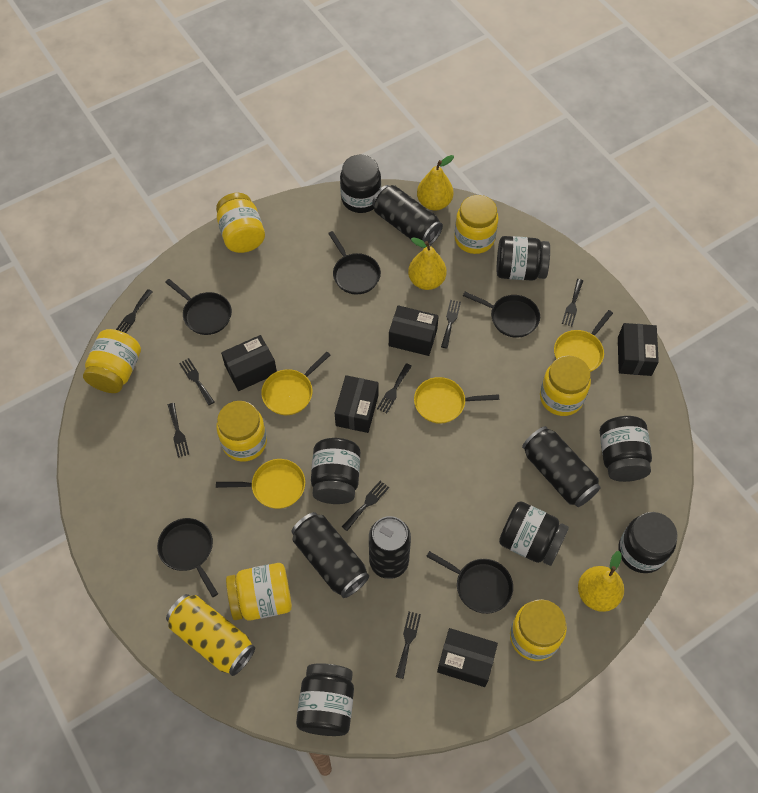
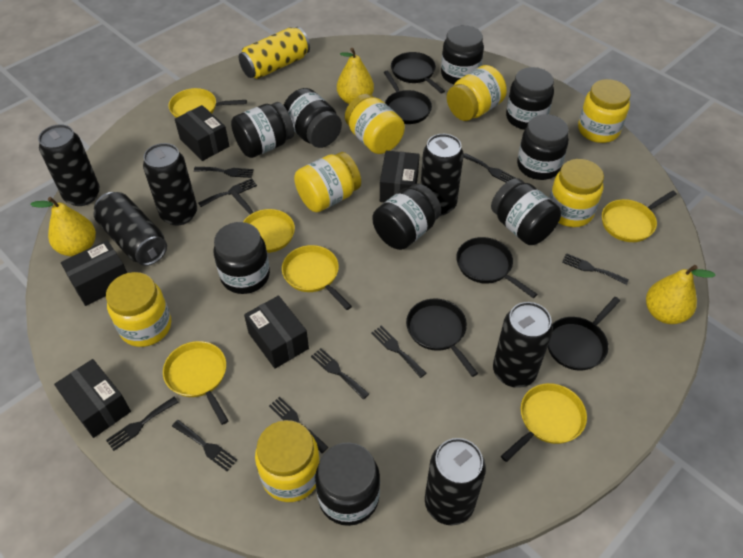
black can: 4 -> 6
black fork: 8 -> 9
black jar: 7 -> 9
yellow pan: 4 -> 6

